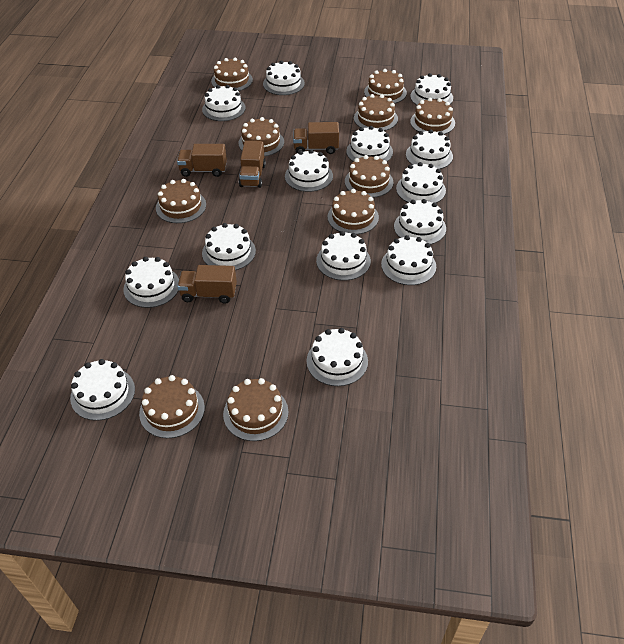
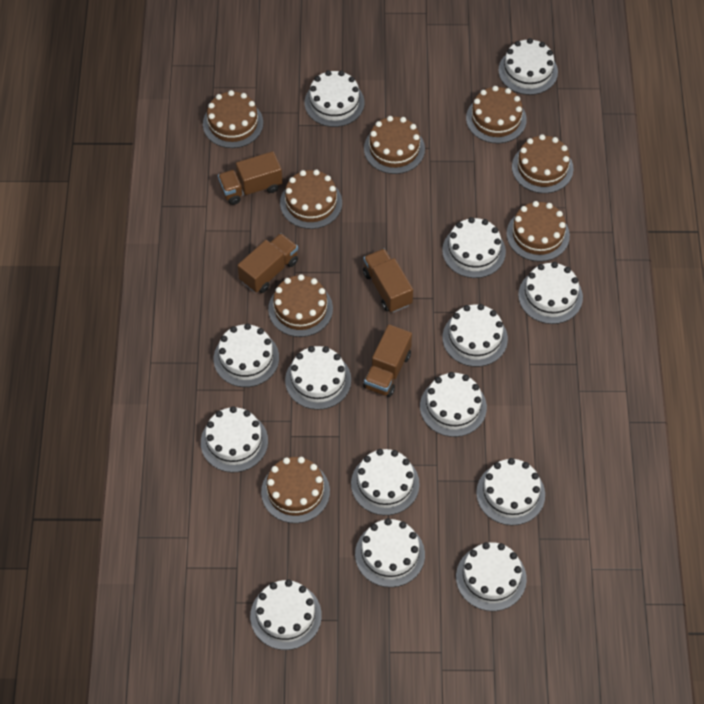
brown cake: 10 -> 8

